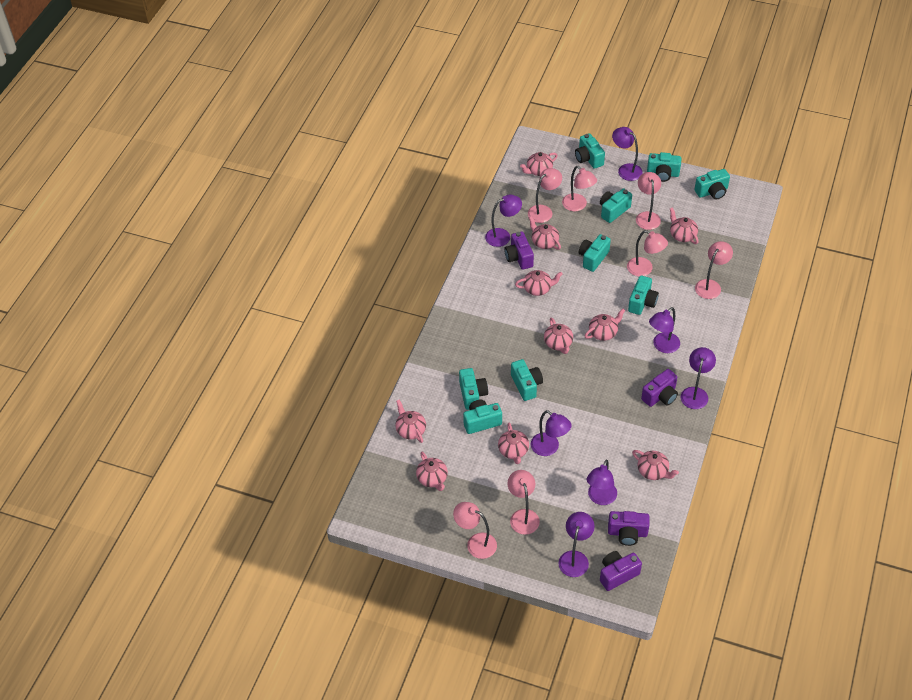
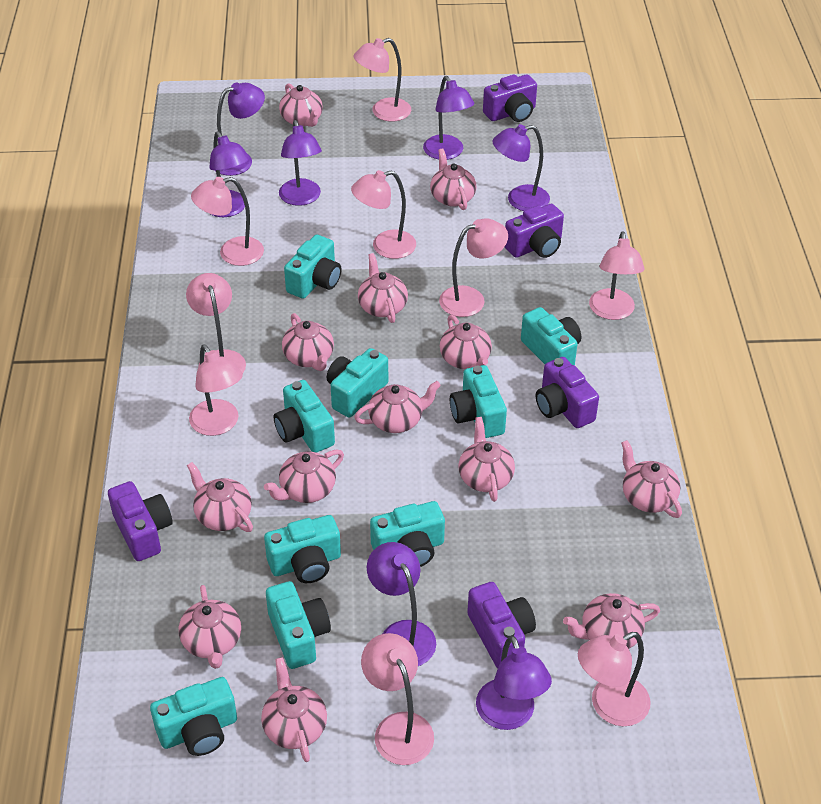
pink lamp: 7 -> 9
pink teapot: 10 -> 13
purple camera: 4 -> 5

